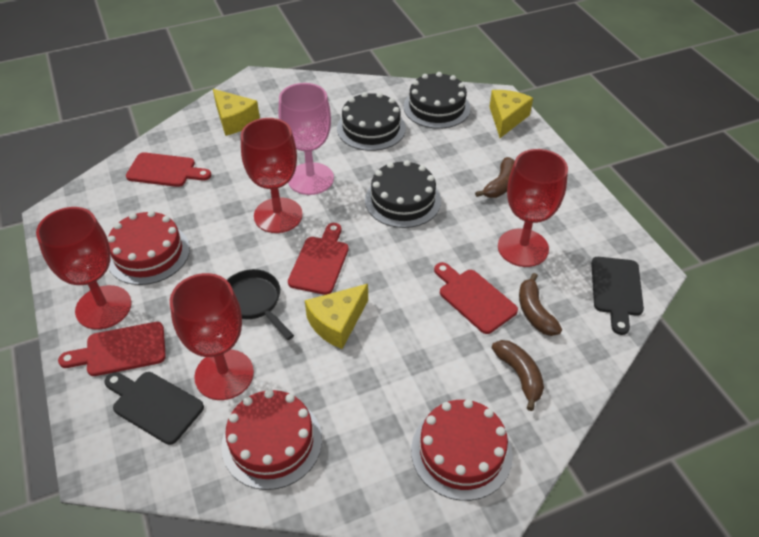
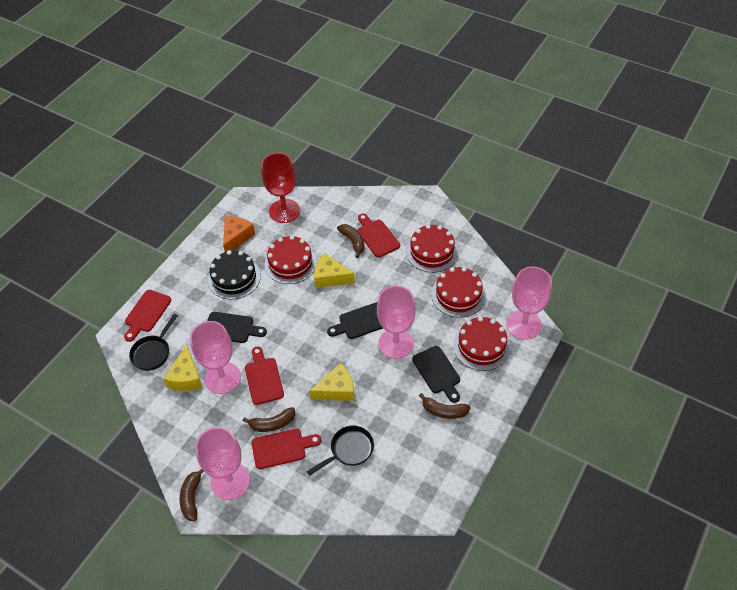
black cake: 3 -> 1
black cutting board: 2 -> 3
black pan: 1 -> 2
brown banana: 3 -> 4
orange cheese: 0 -> 1
pink goblet: 1 -> 4
red cake: 3 -> 4
red goblet: 4 -> 1

